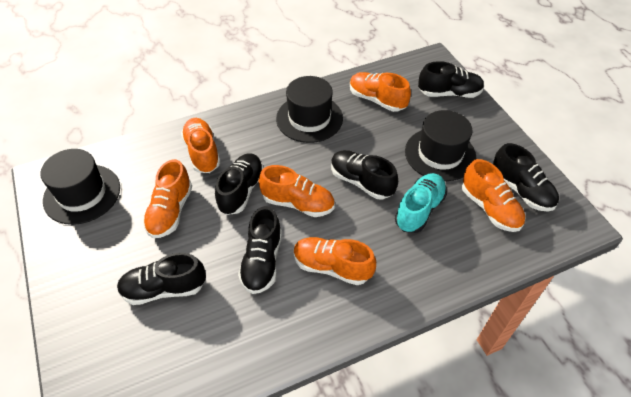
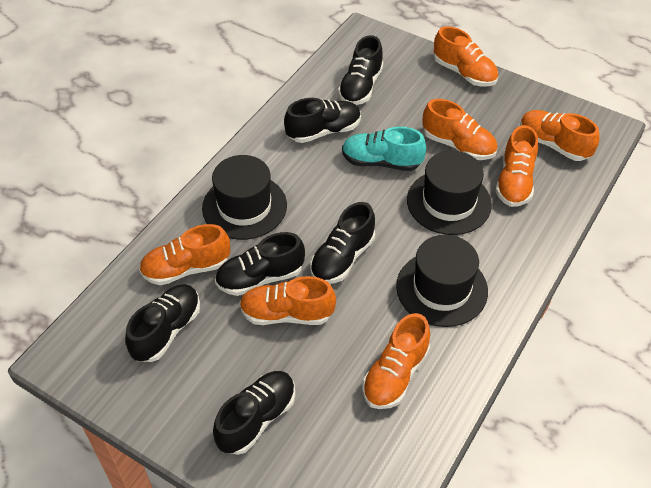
orange shoe: 6 -> 7

